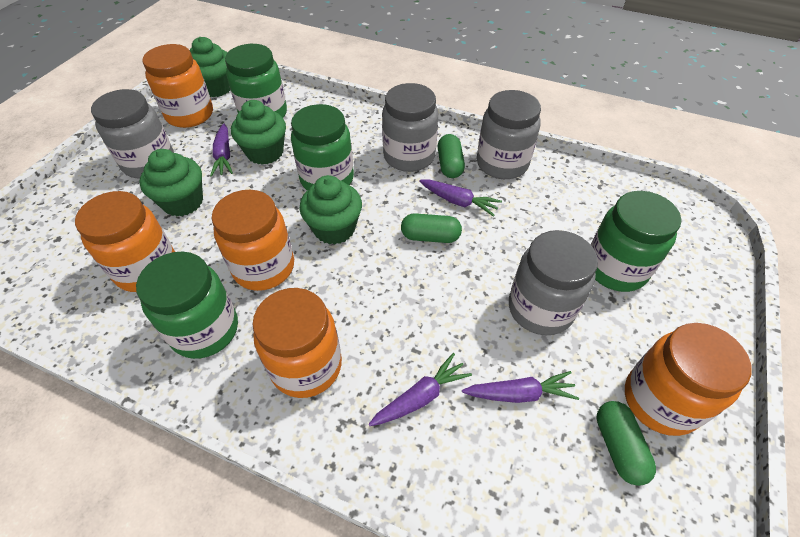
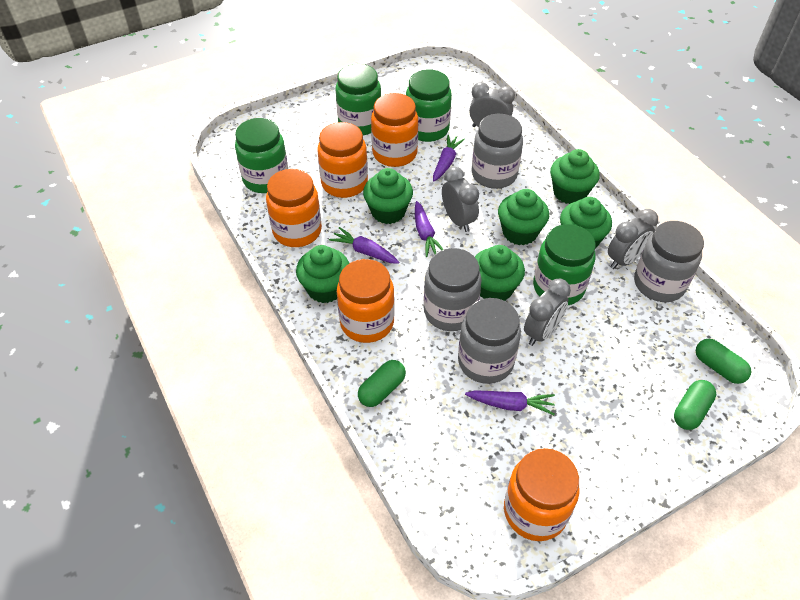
green cupcake: 4 -> 6
grey clock: 0 -> 4

